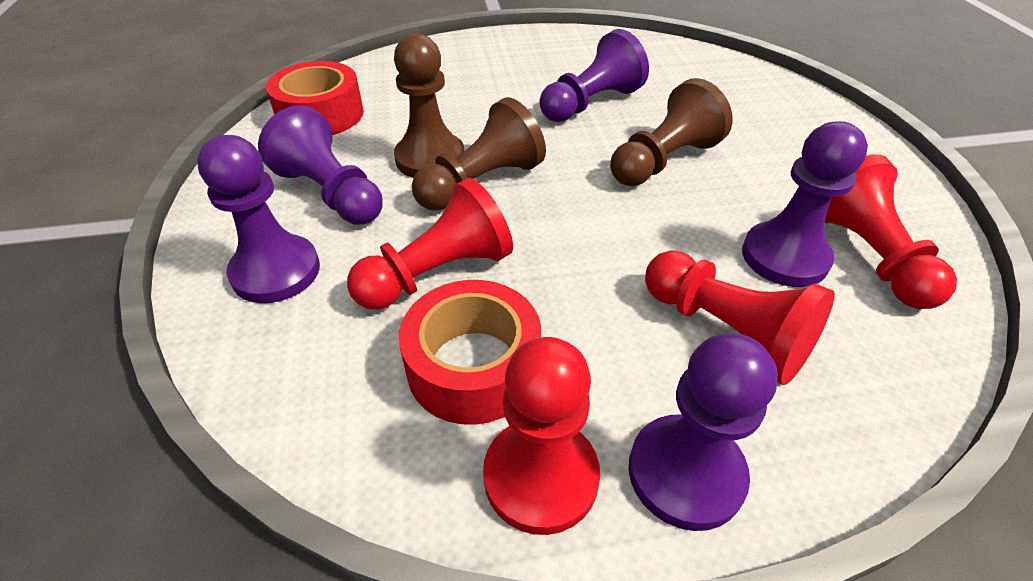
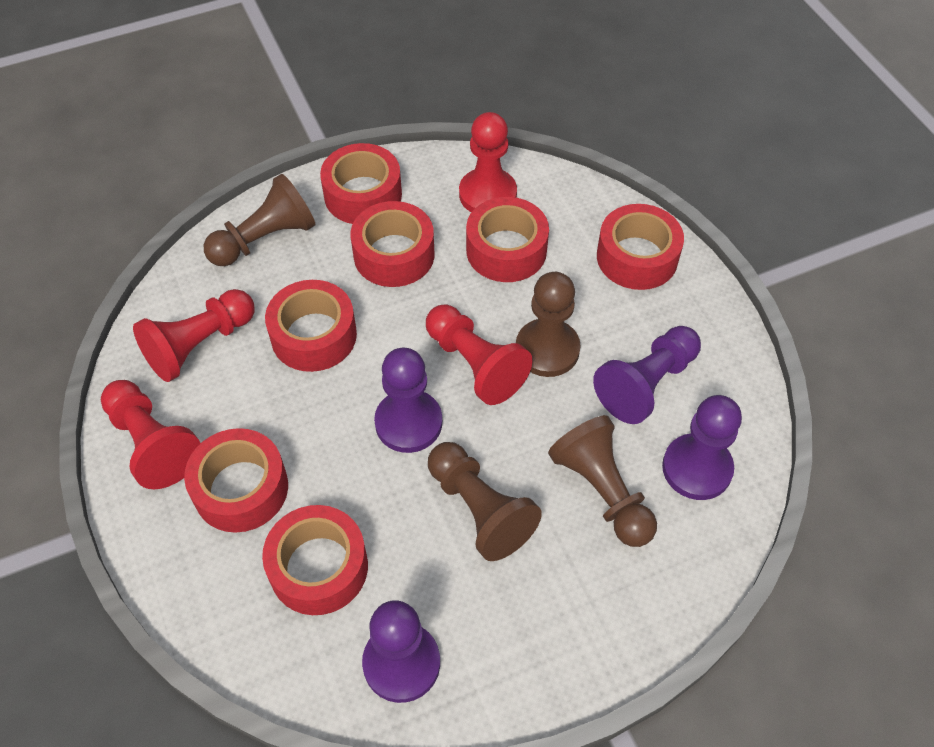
brown pawn: 3 -> 4
purple pawn: 5 -> 4
red tape: 2 -> 7

